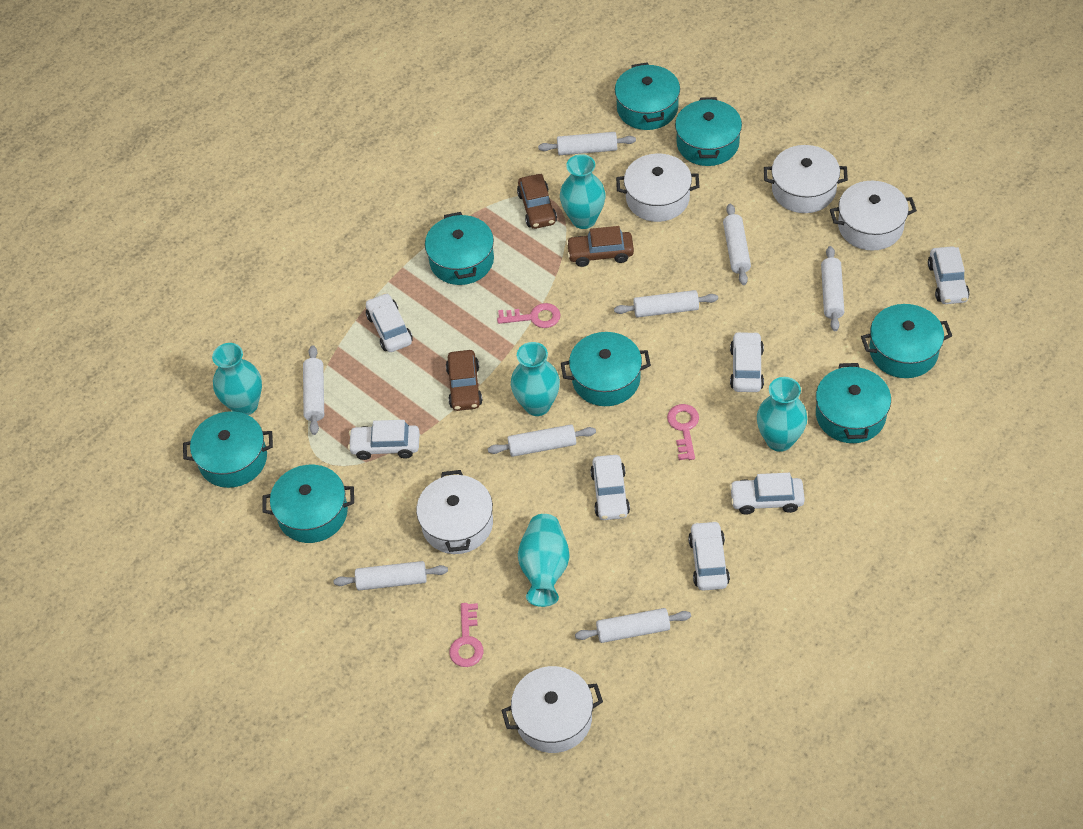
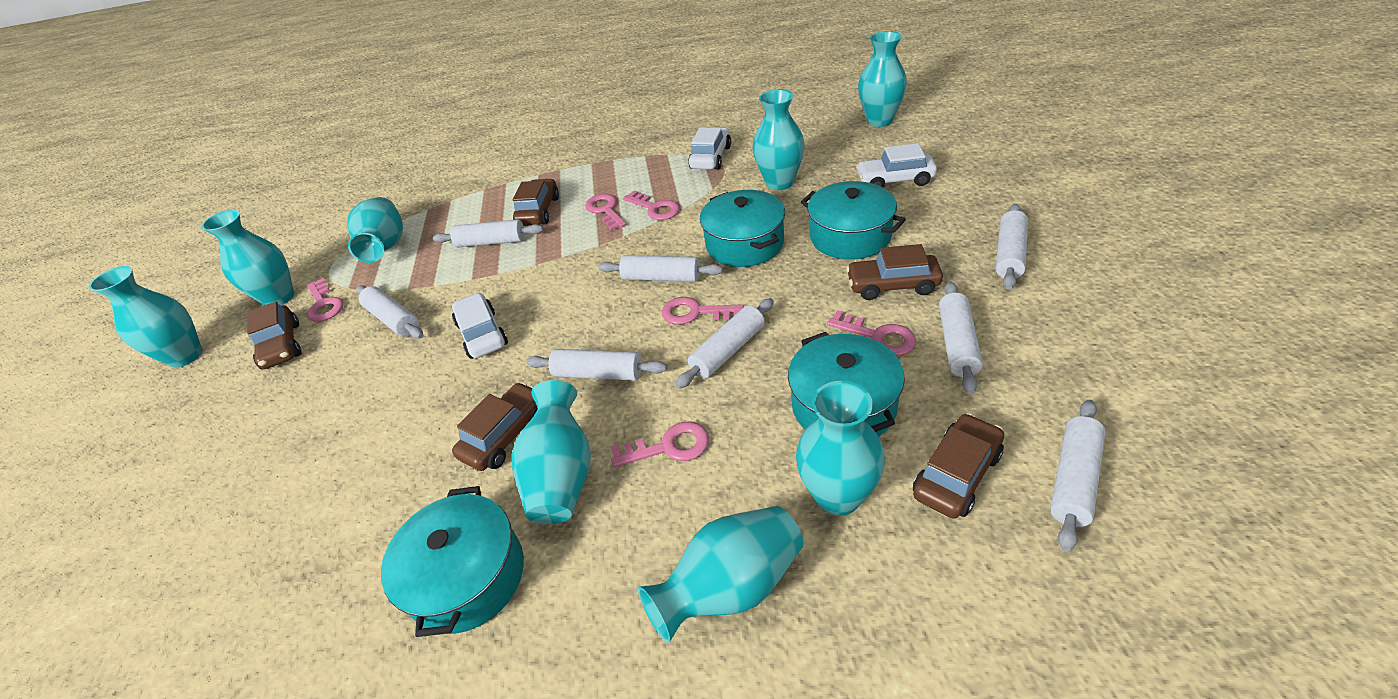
brown car: 3 -> 5
pink key: 3 -> 6
turquoise pot: 8 -> 4
turquoise vase: 5 -> 8
white car: 7 -> 3
white pot: 5 -> 0

